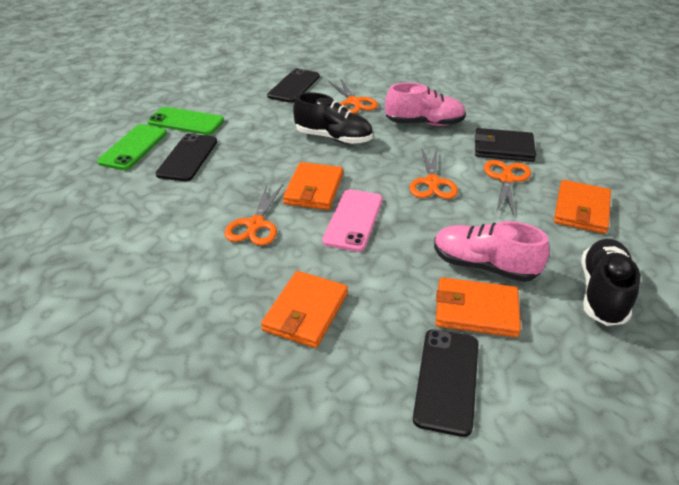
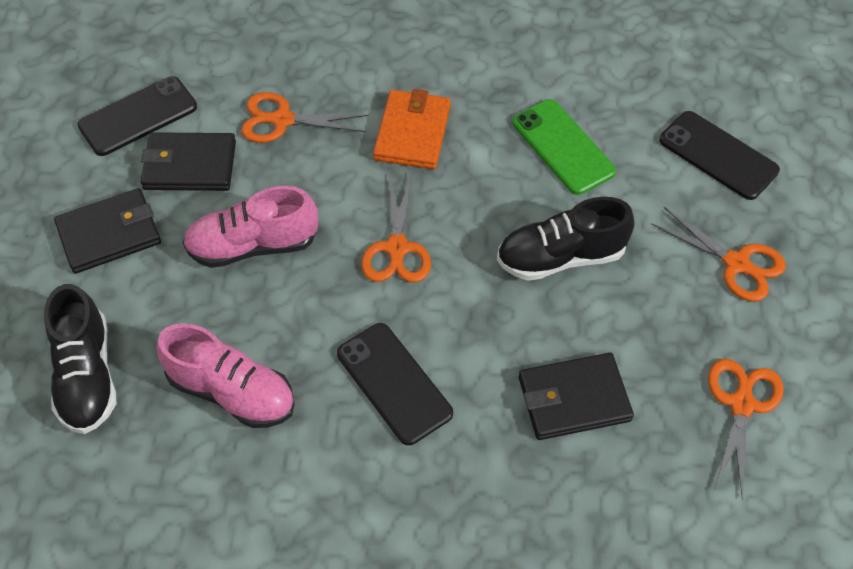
black wallet: 1 -> 3
green phone: 2 -> 1
orange wallet: 4 -> 1
pink phone: 1 -> 0

